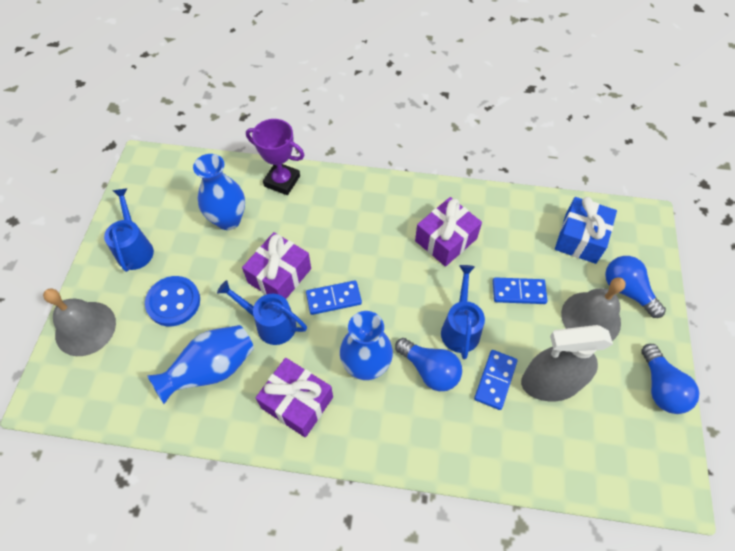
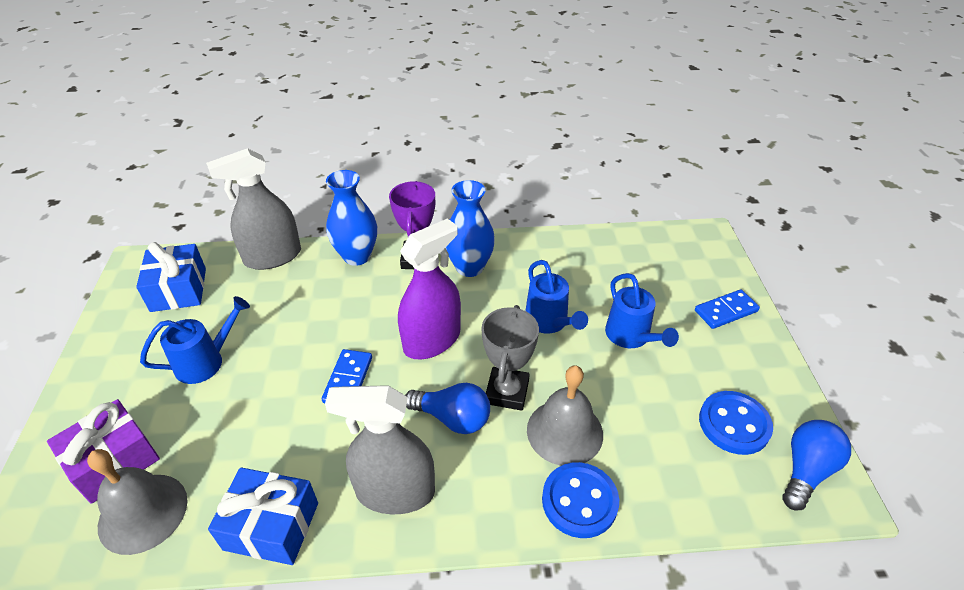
blue button: 1 -> 2
blue domino: 3 -> 2
blue gift: 1 -> 2
blue light bulb: 3 -> 2
blue vase: 3 -> 2
grey spray bottle: 1 -> 2
grey trophy: 0 -> 1
purple gift: 3 -> 1
purple spray bottle: 0 -> 1

